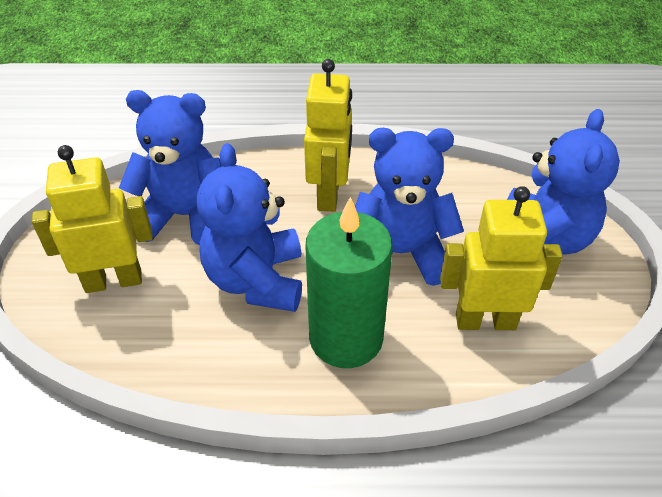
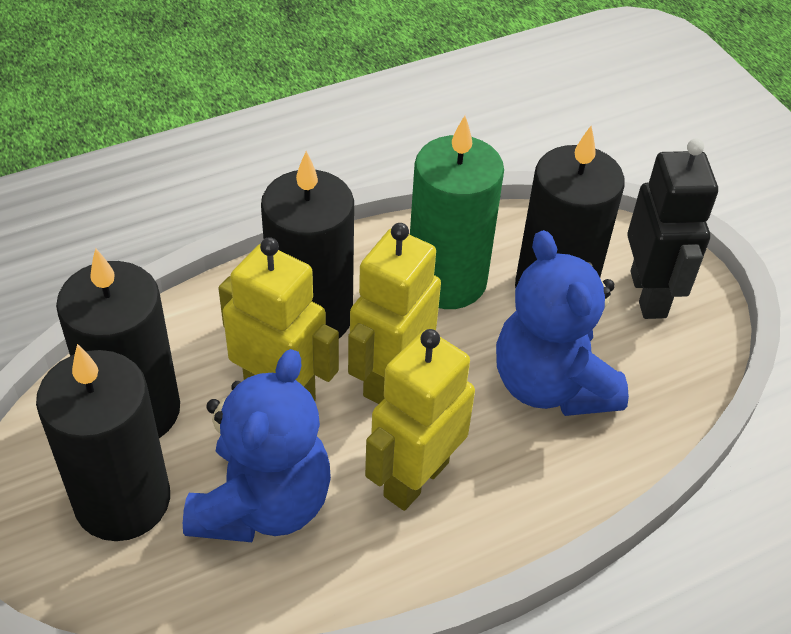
black candle: 0 -> 4
black robot: 0 -> 1
blue teddy bear: 4 -> 2

